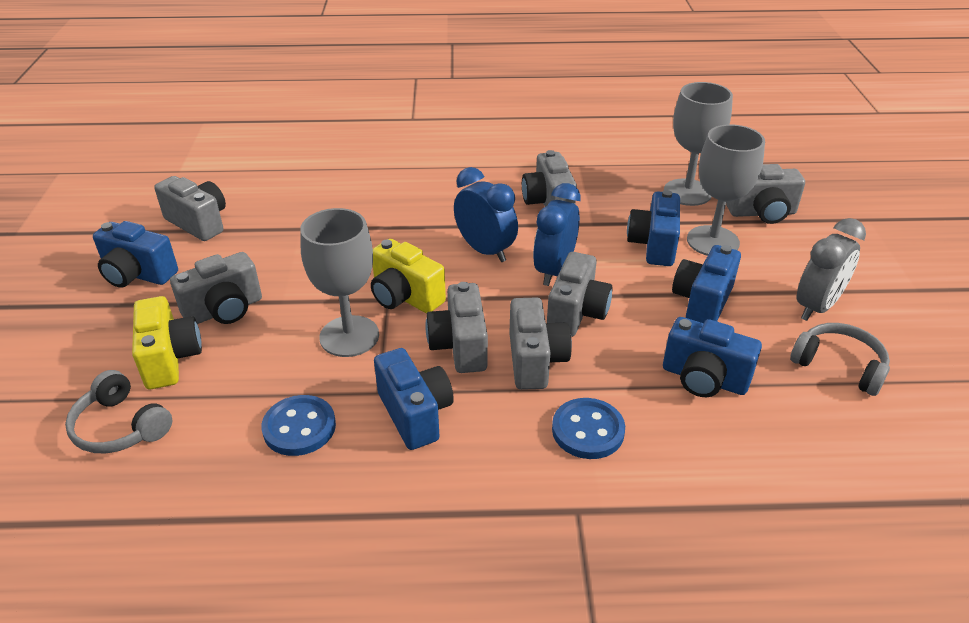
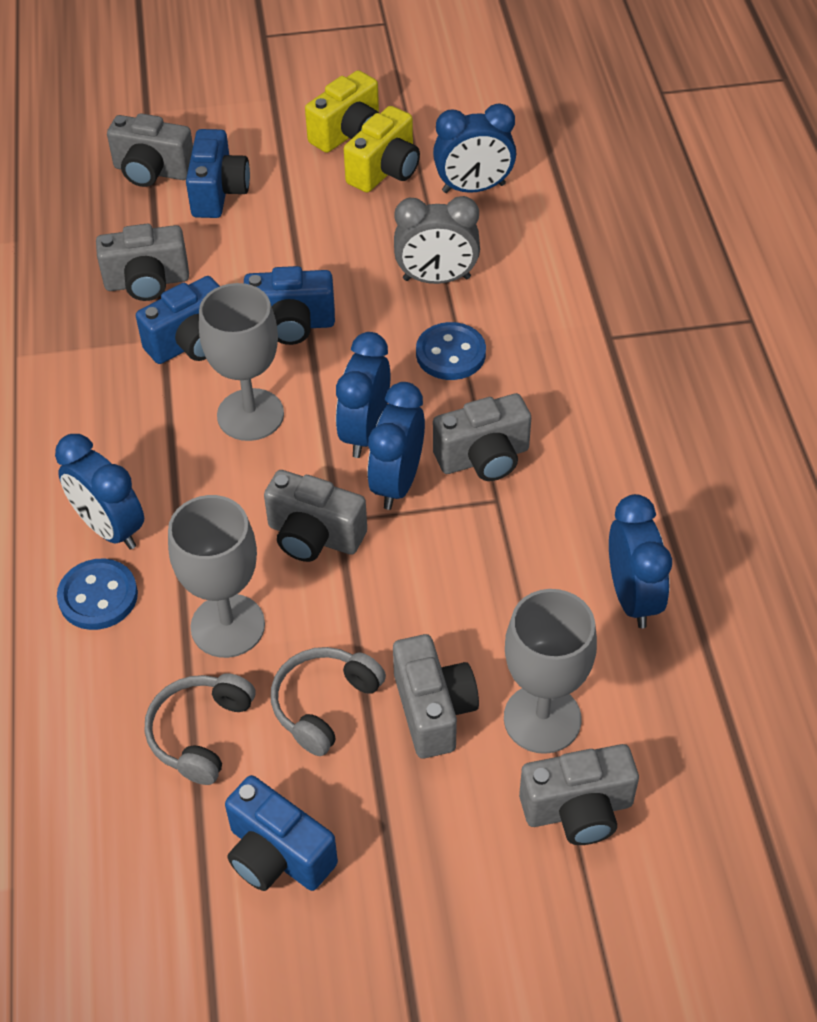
blue camera: 5 -> 4
blue clock: 2 -> 5
grey camera: 7 -> 6

